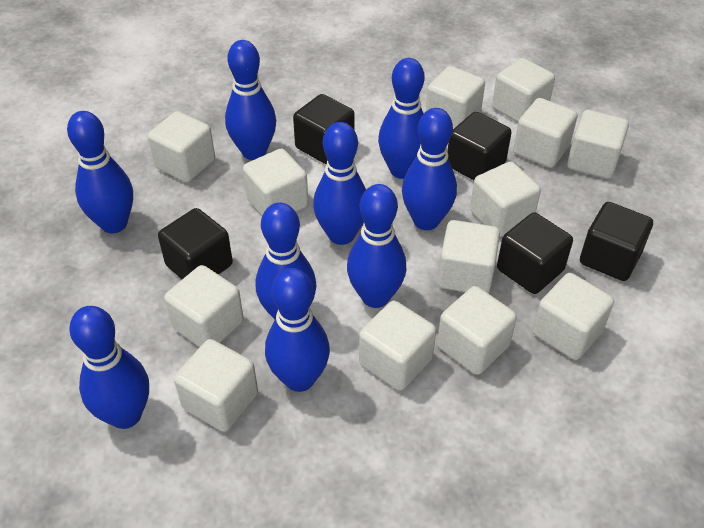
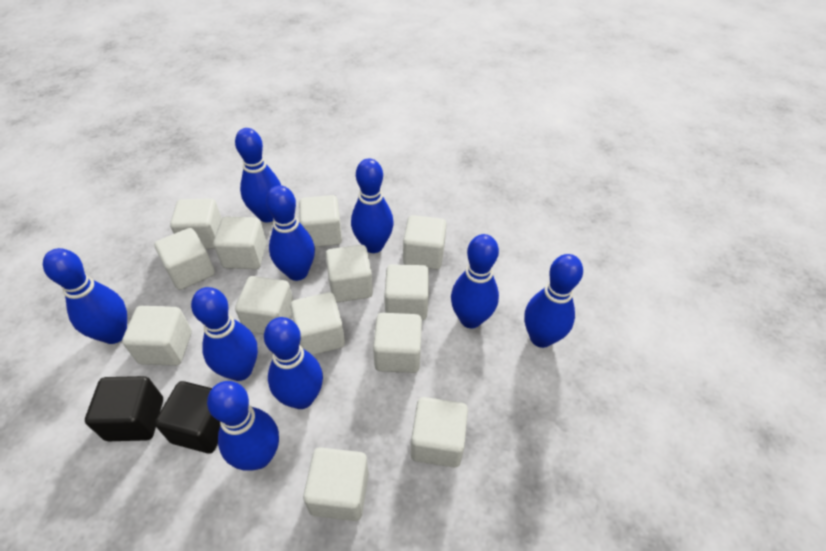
black cube: 5 -> 2

